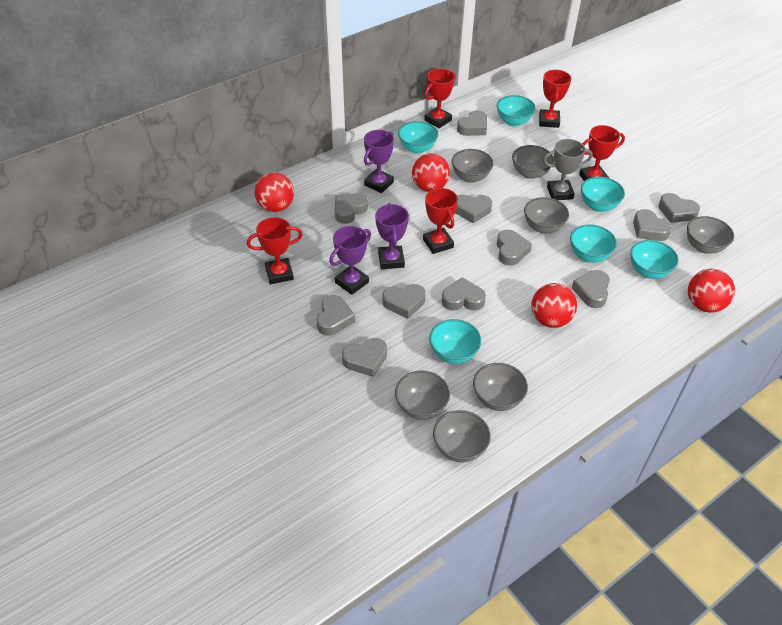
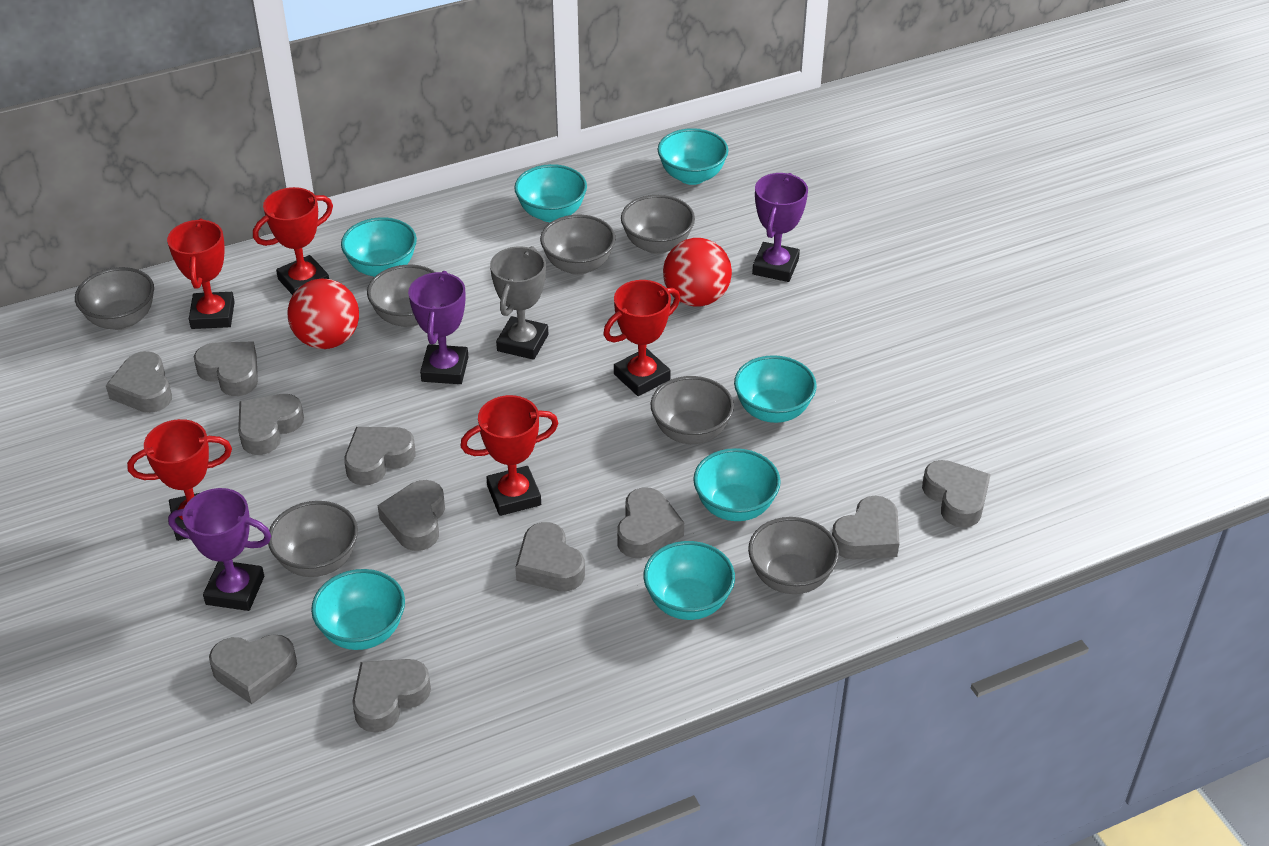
red ball: 4 -> 2
turquoise bowl: 6 -> 7

